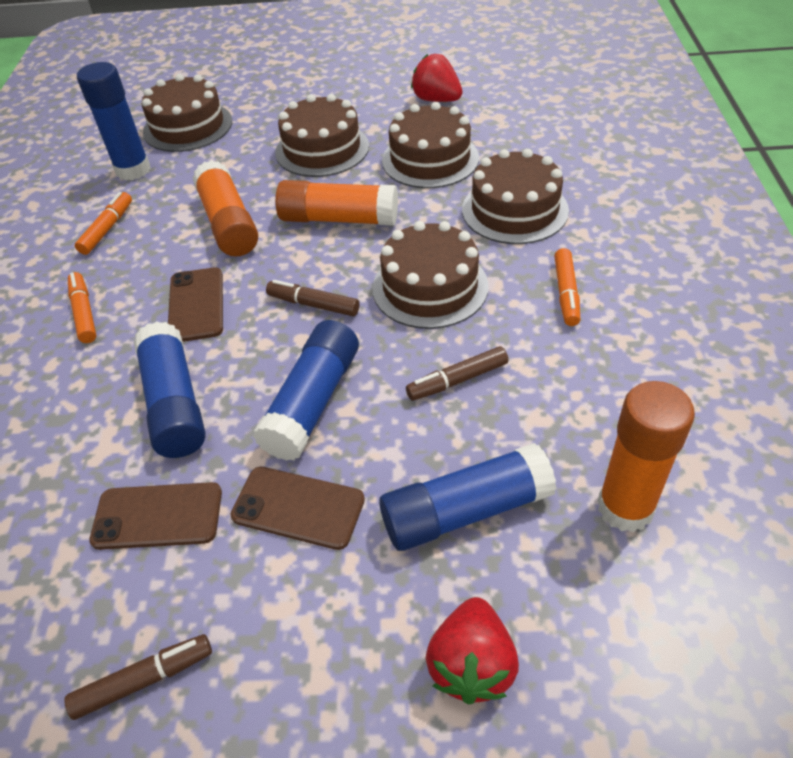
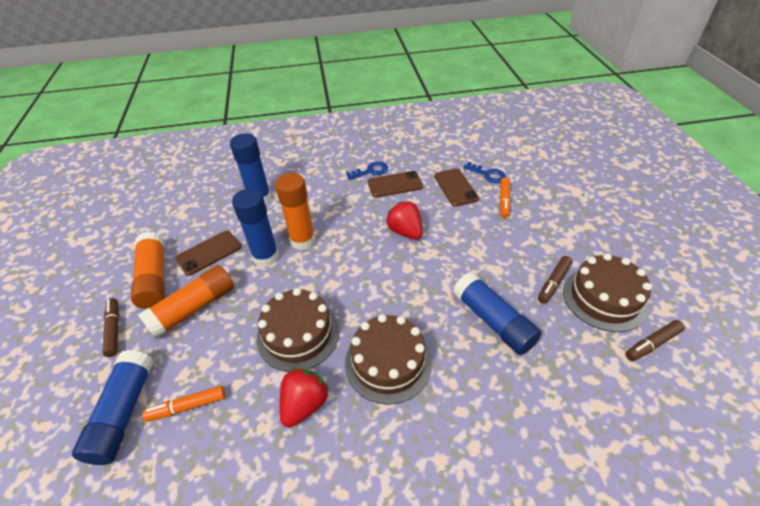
blue key: 0 -> 2
brown cake: 5 -> 3
orange marker: 3 -> 2

